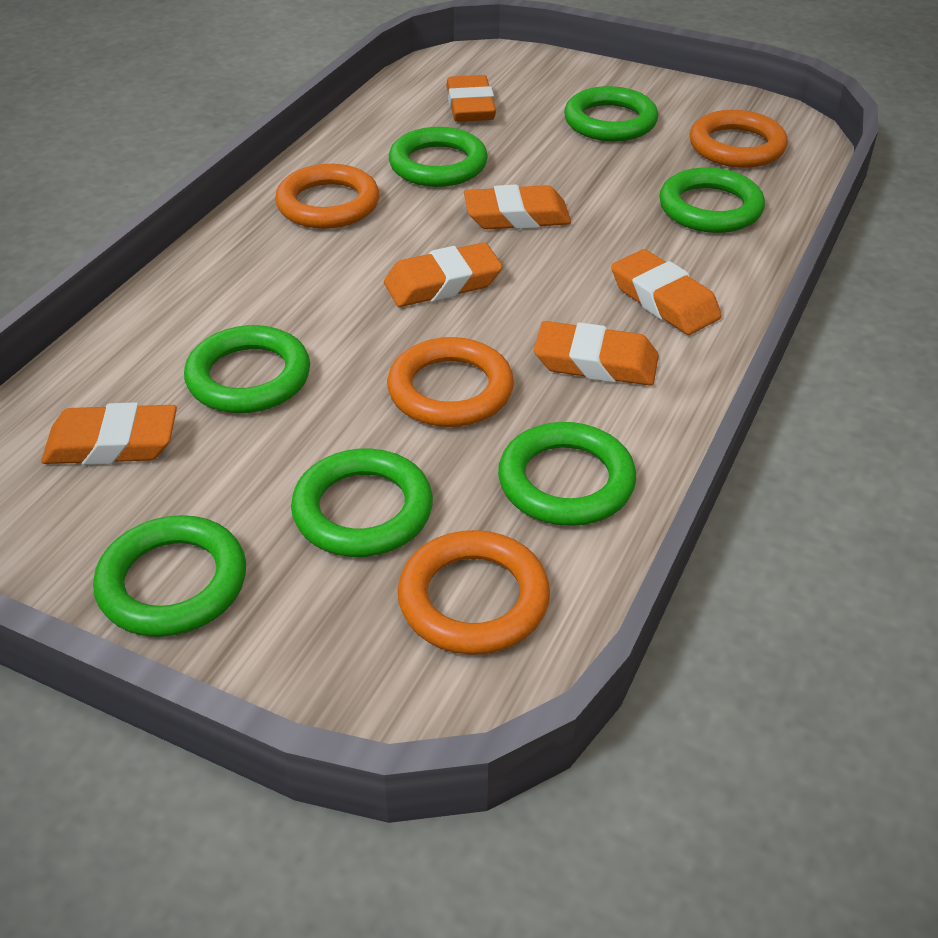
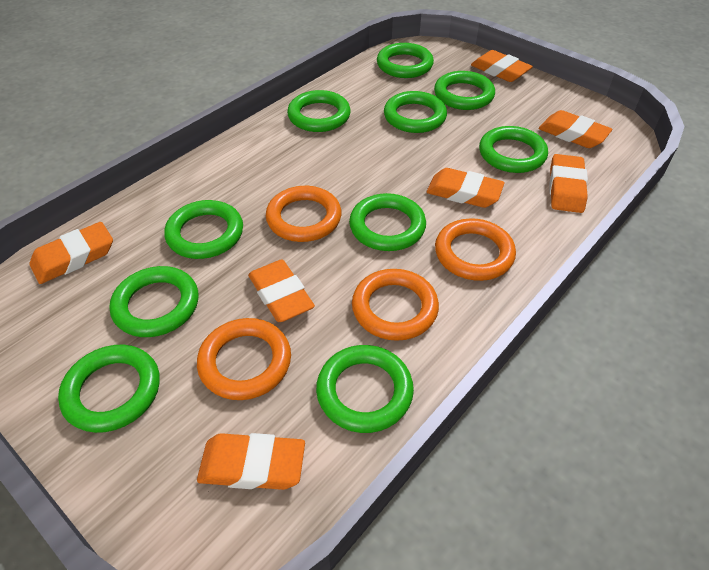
green ring: 7 -> 10
orange eraser: 6 -> 7

